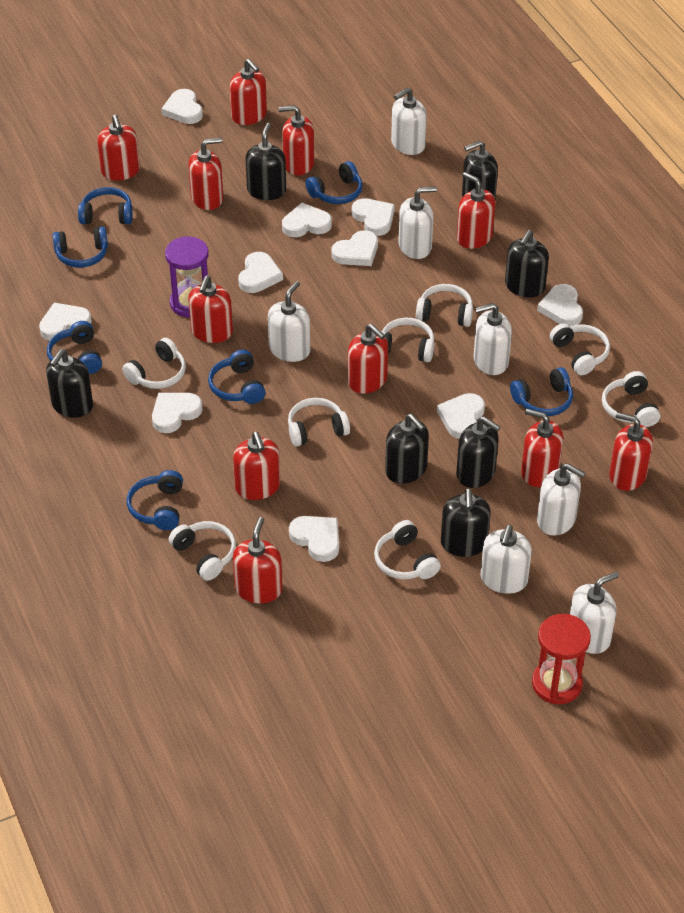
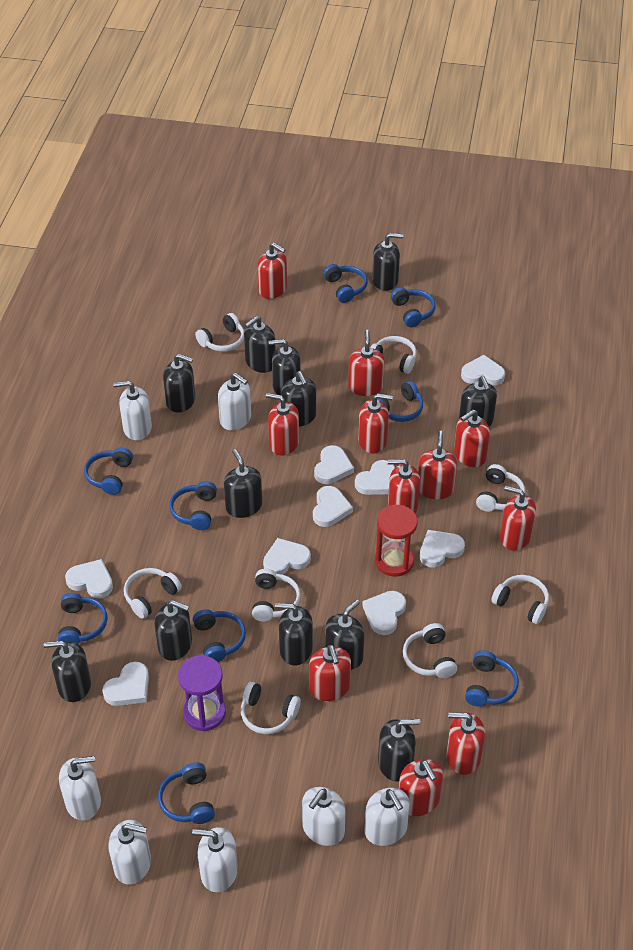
black soap dispenser: 7 -> 12
blue headphones: 7 -> 9
white heart: 10 -> 9

